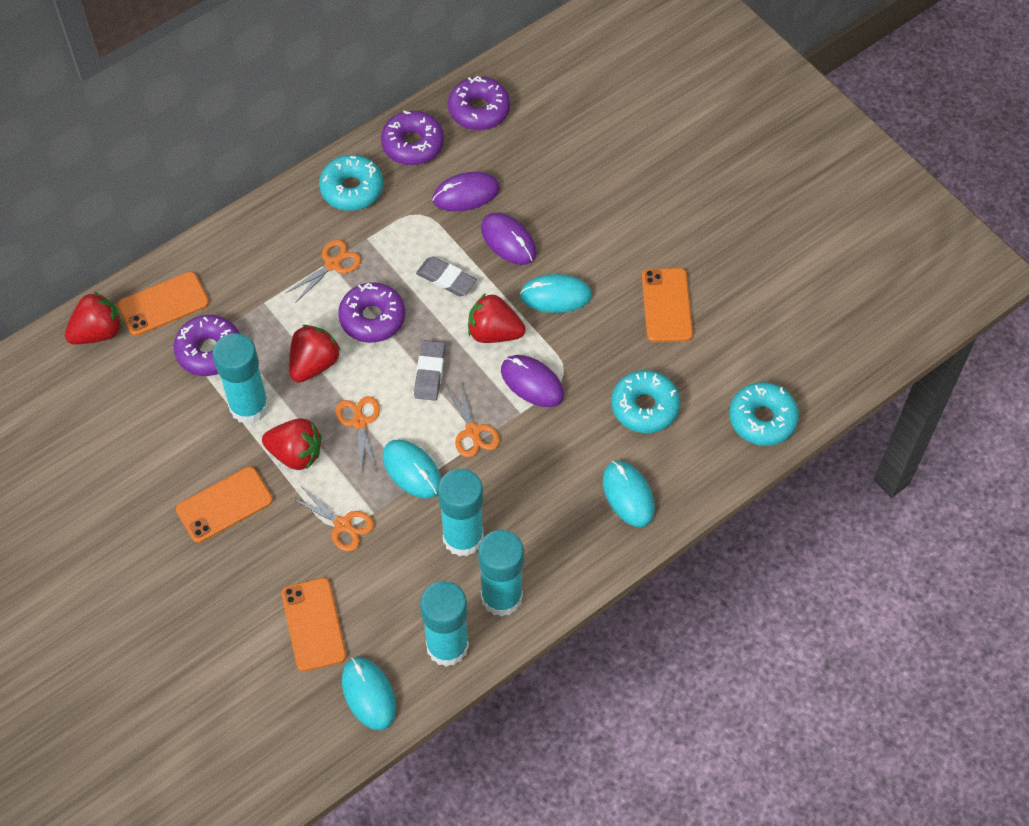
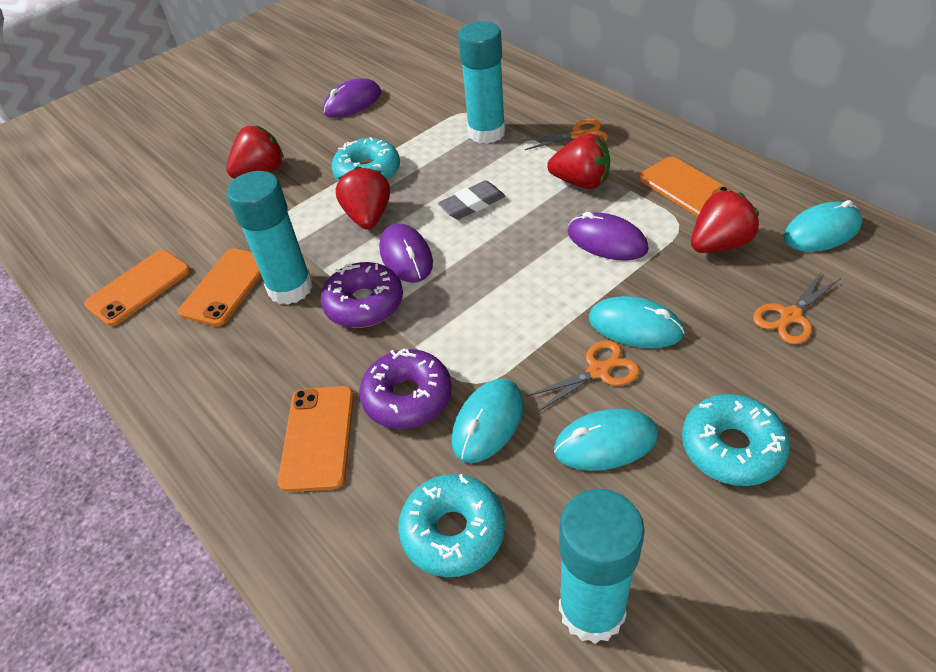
grey eraser: 2 -> 1
orange scissors: 4 -> 3
purple donut: 4 -> 2
turquoise glue stick: 4 -> 3

